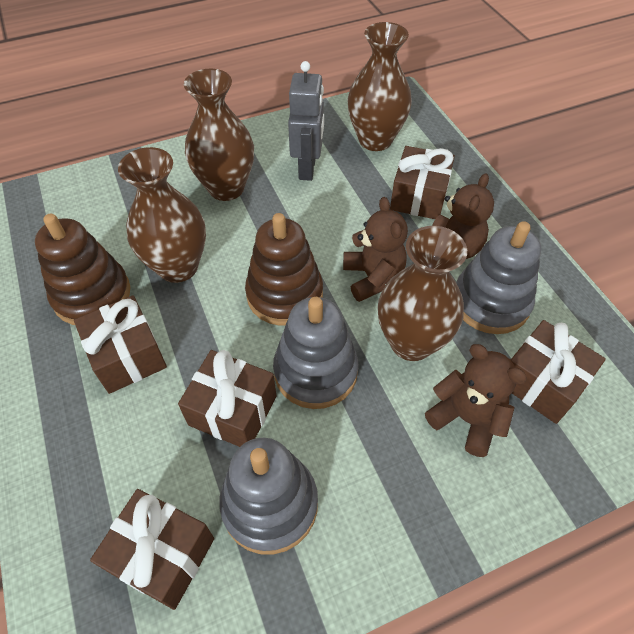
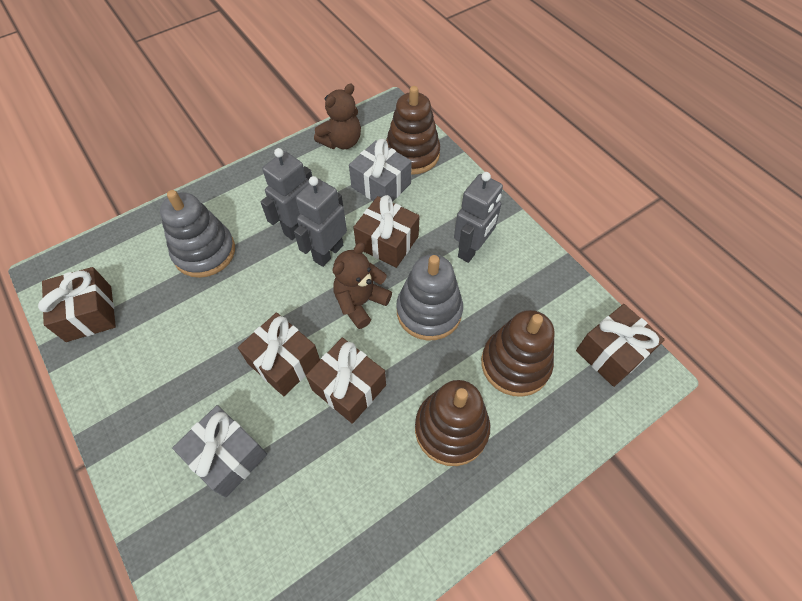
brown stacking toy: 2 -> 3
brown teddy bear: 3 -> 2
brown vase: 4 -> 0
grey gift: 0 -> 2
grey robot: 1 -> 3
grey stacking toy: 3 -> 2

